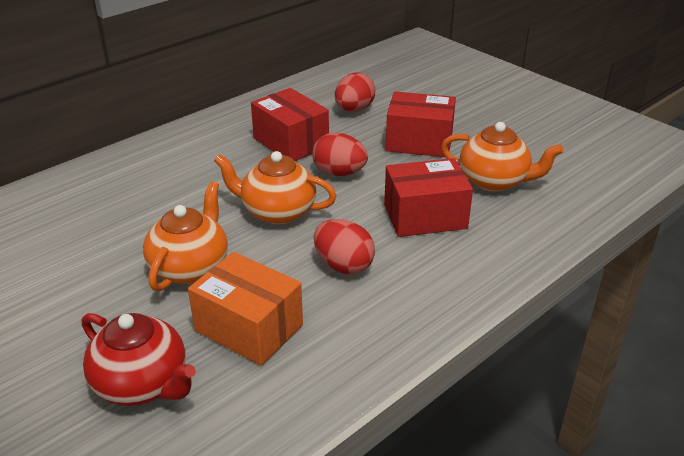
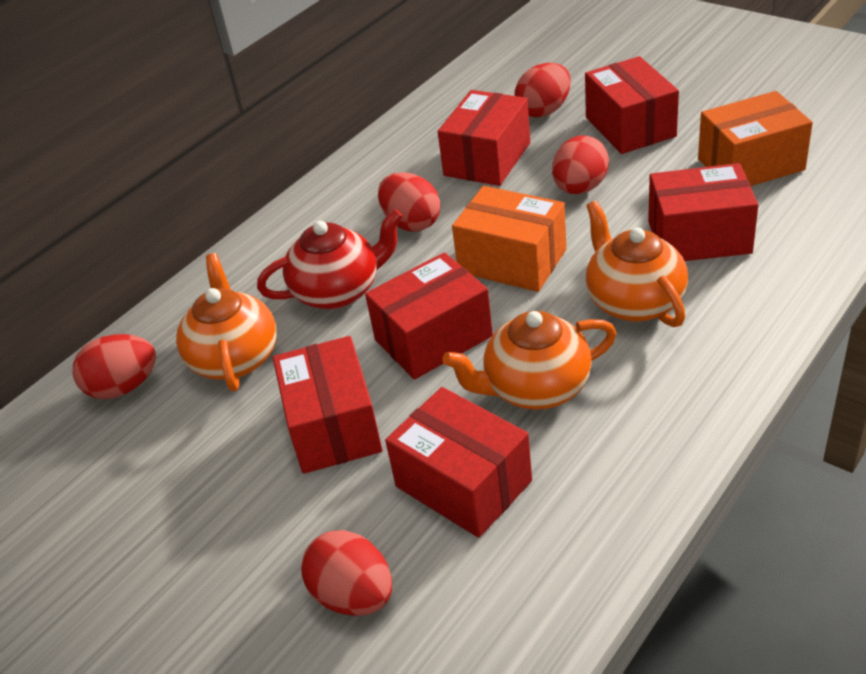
orange box: 1 -> 2
red box: 3 -> 6
red egg: 3 -> 5

